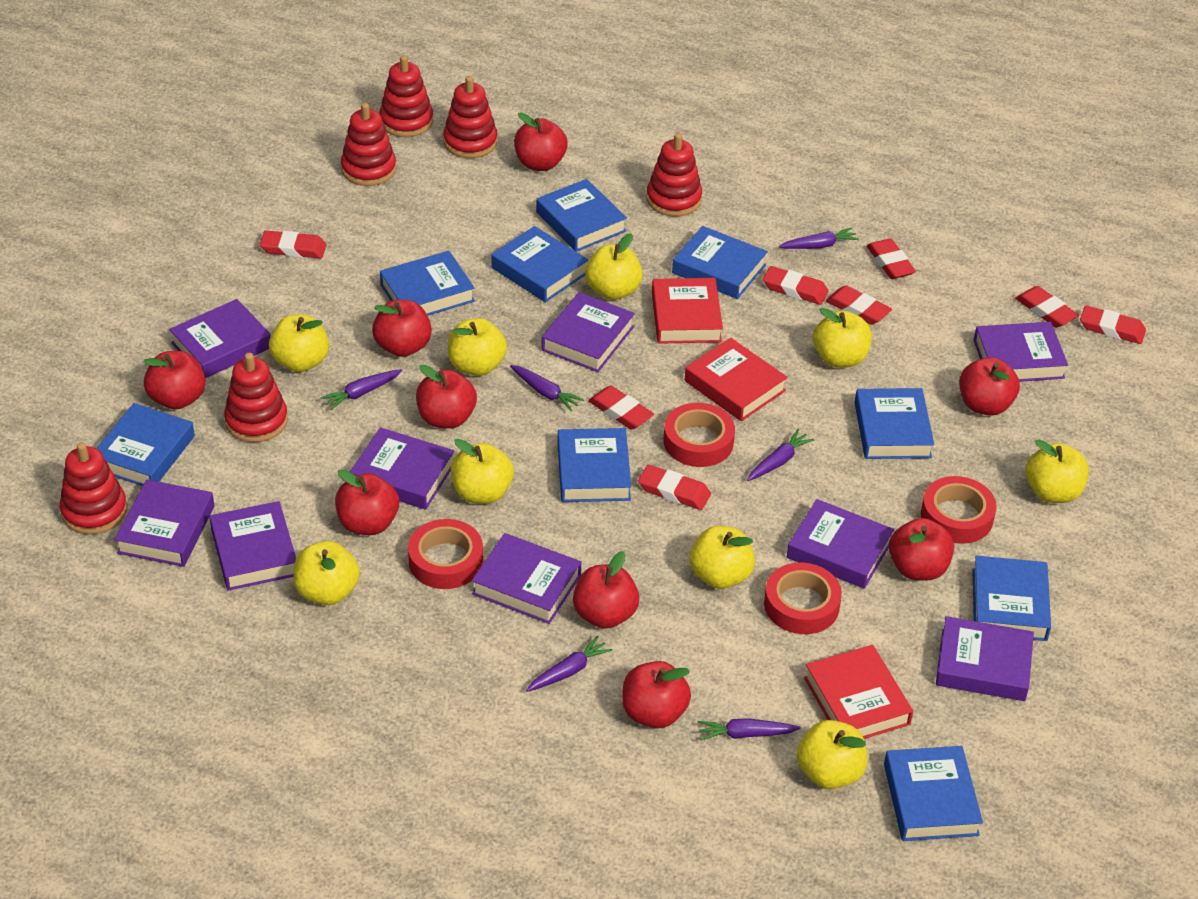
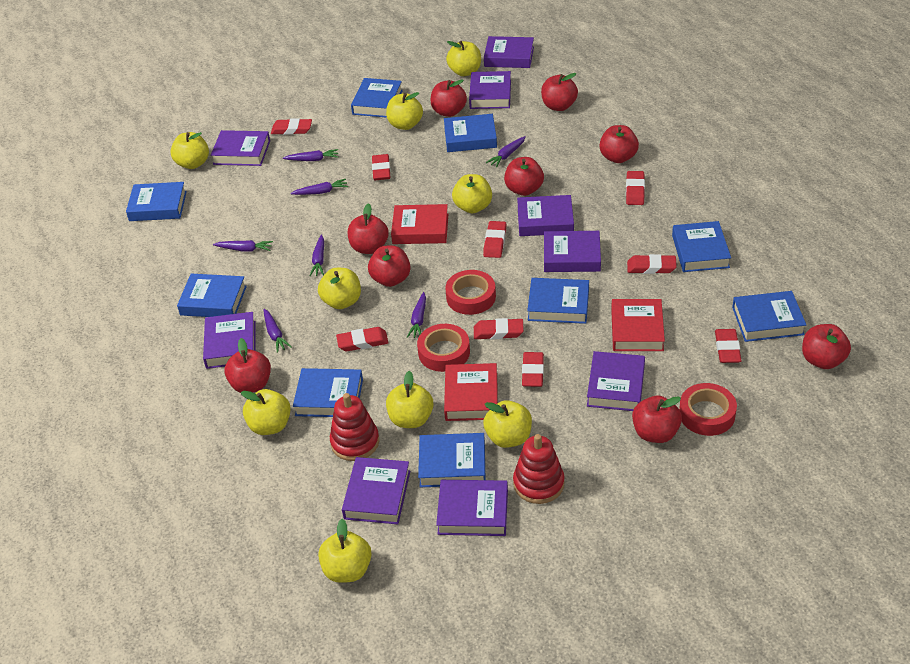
purple carrot: 6 -> 7
red eraser: 8 -> 9
red stacking toy: 6 -> 2
red tape: 4 -> 3

